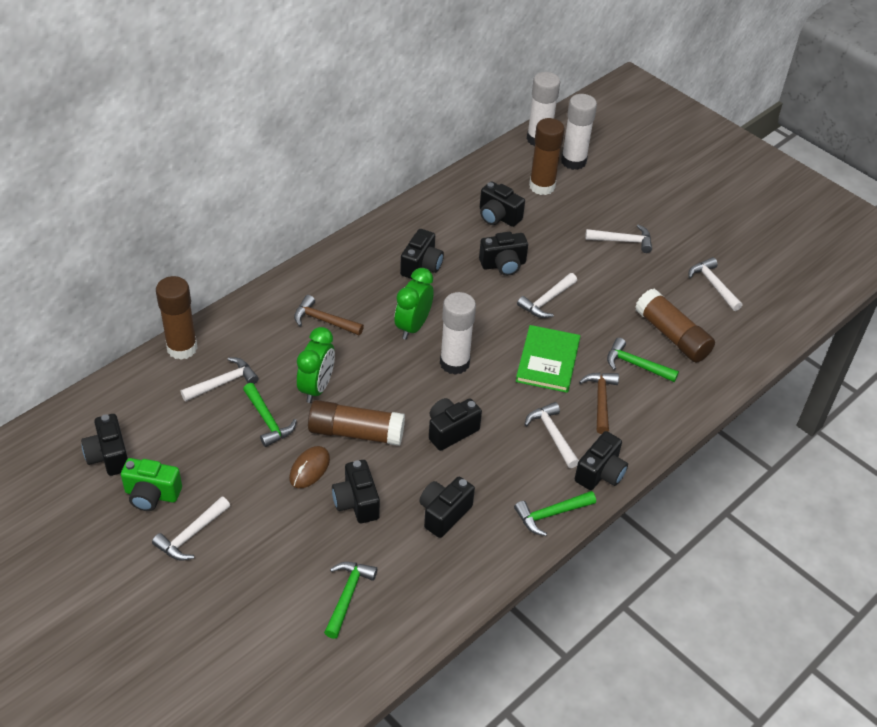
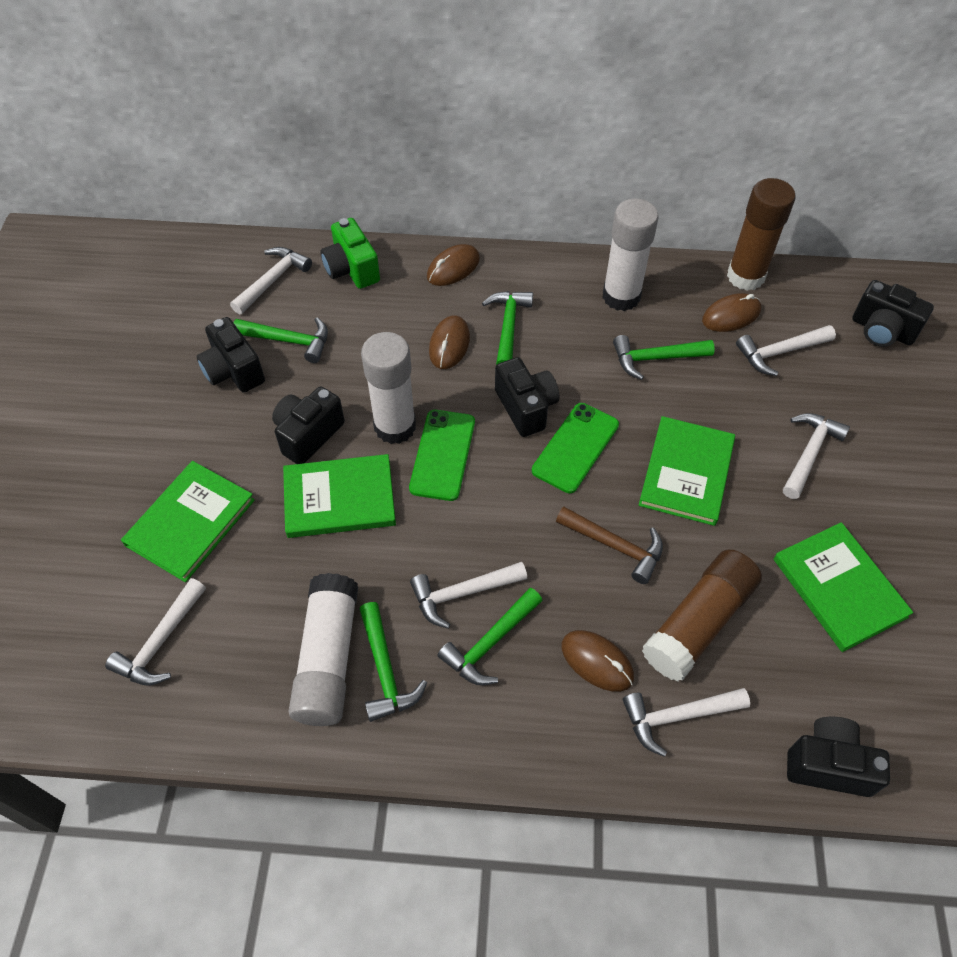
black camera: 8 -> 5
brown glue stick: 4 -> 2
brown hammer: 2 -> 1
brown mouse: 1 -> 4
green book: 1 -> 4
green clock: 2 -> 0
green hammer: 4 -> 5
green phone: 0 -> 2

